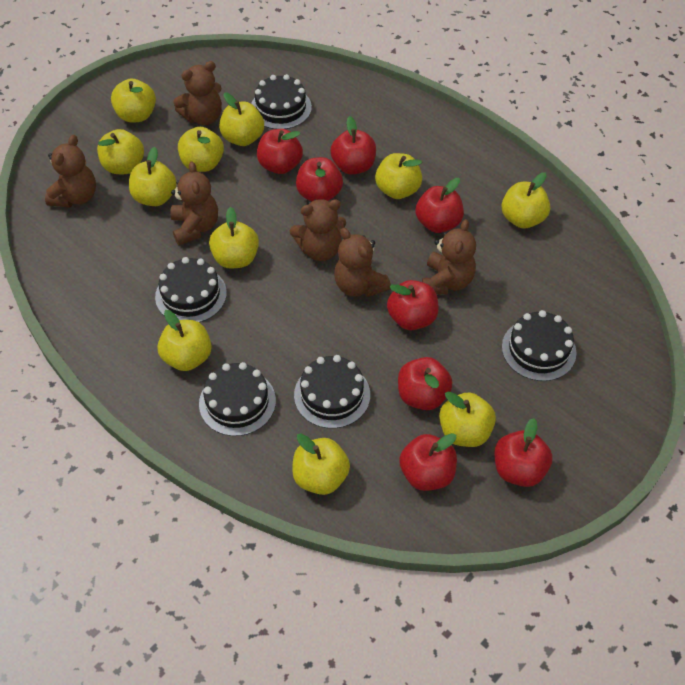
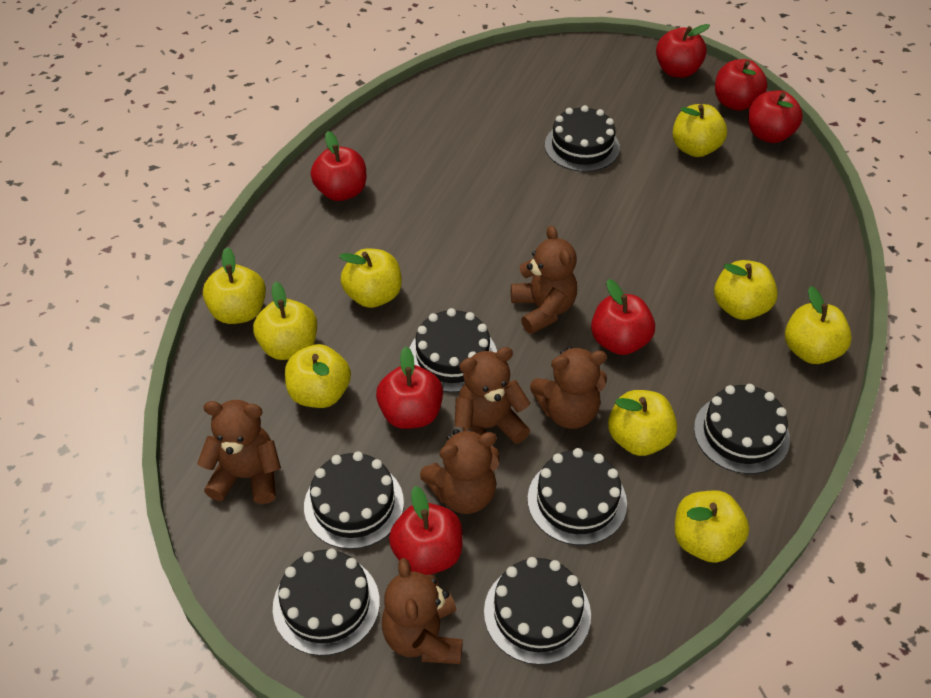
black cake: 5 -> 7
red apple: 8 -> 7
yellow apple: 11 -> 9

